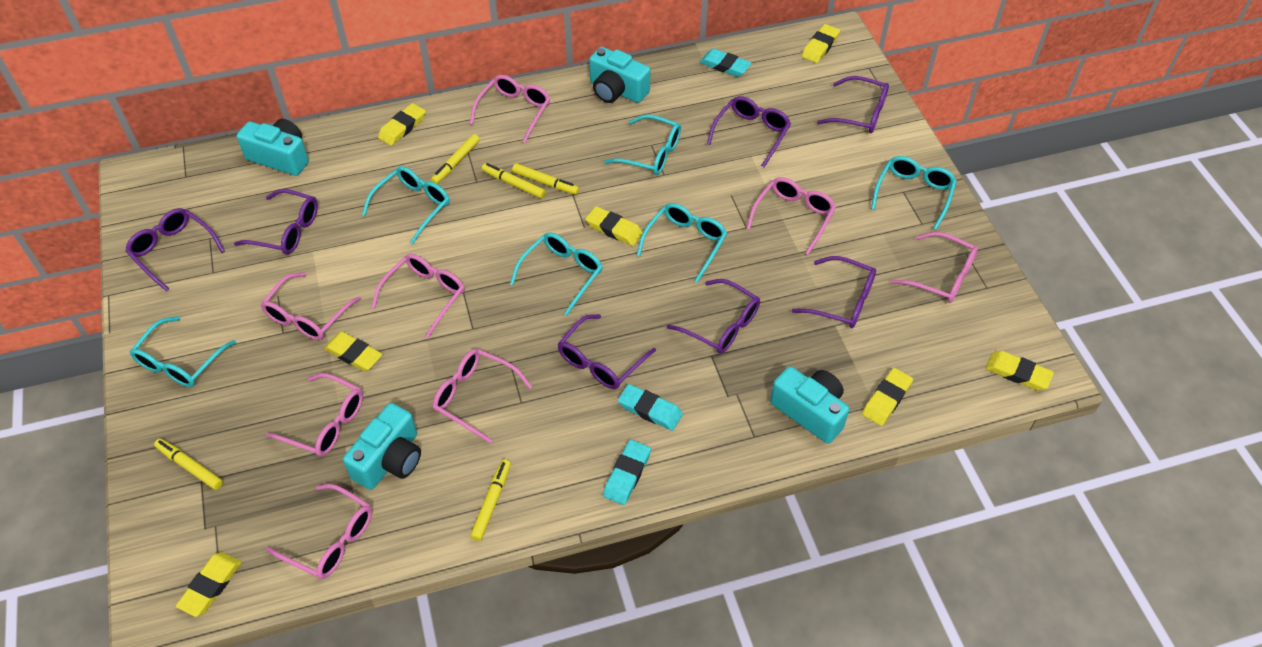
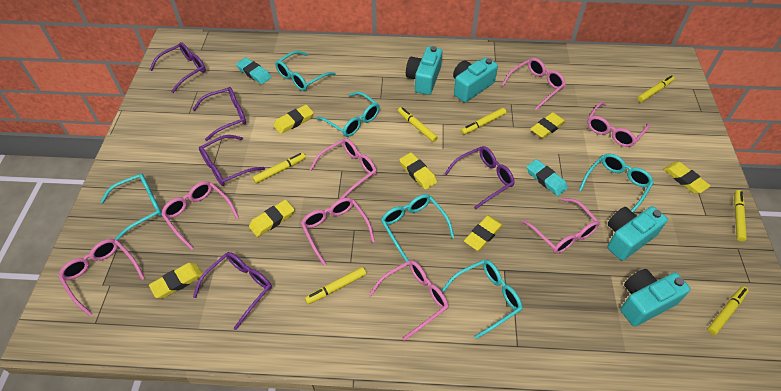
purple glasses: 7 -> 5
turquoise eraser: 3 -> 2
yellow marker: 5 -> 7

